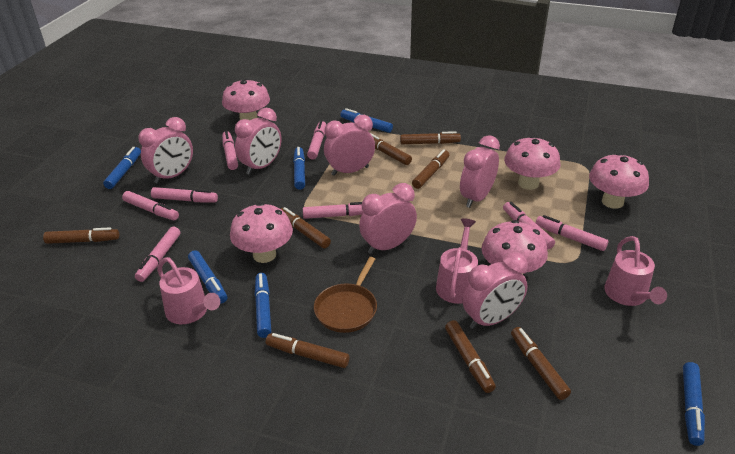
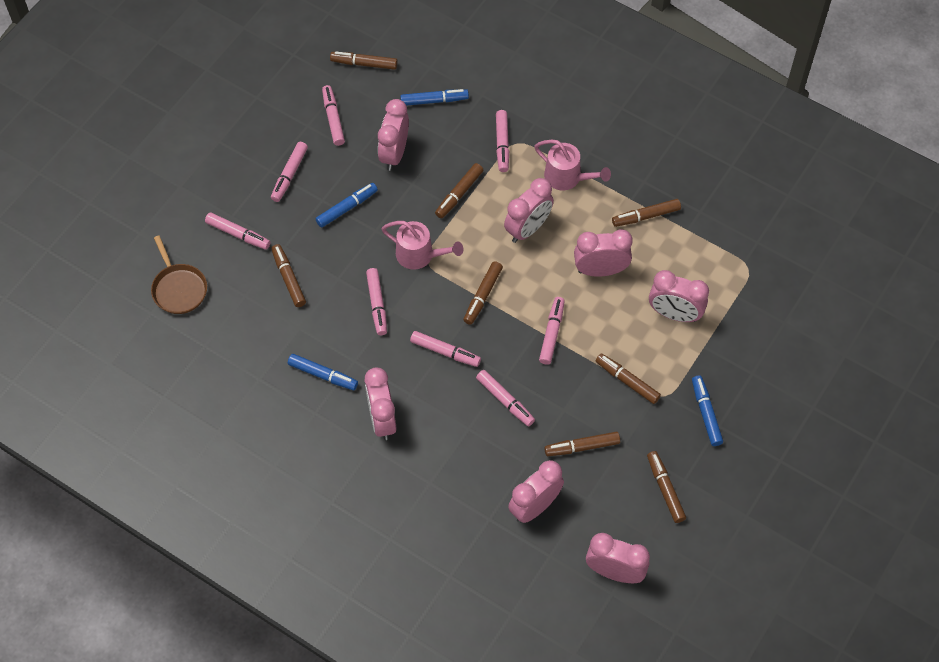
blue marker: 6 -> 4
pink clock: 6 -> 7
pink mushroom: 5 -> 0
pink watering can: 3 -> 2

